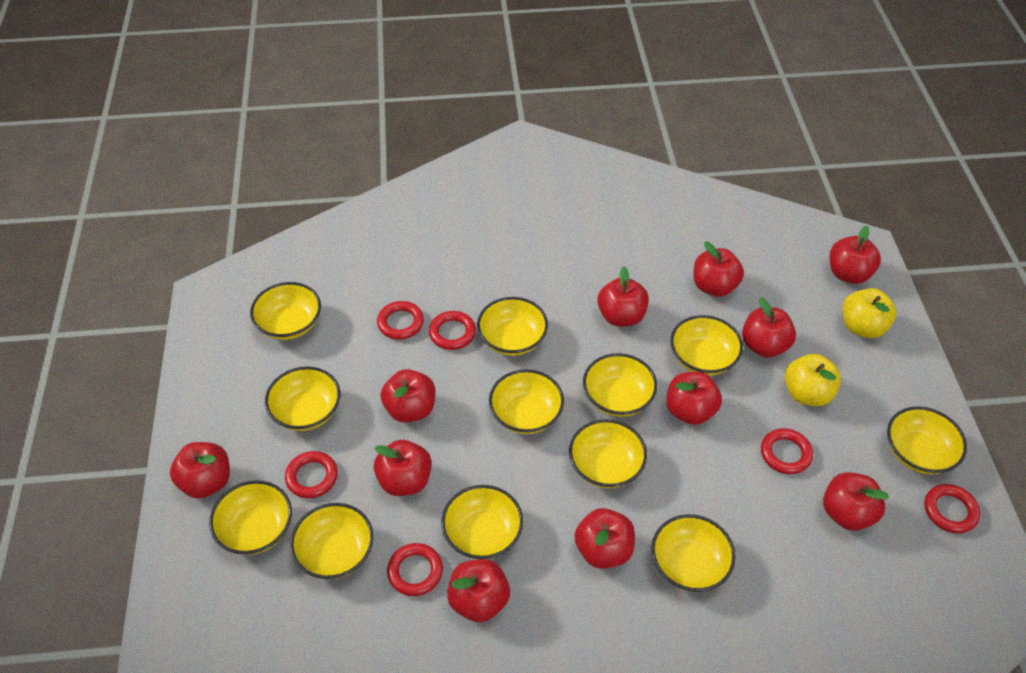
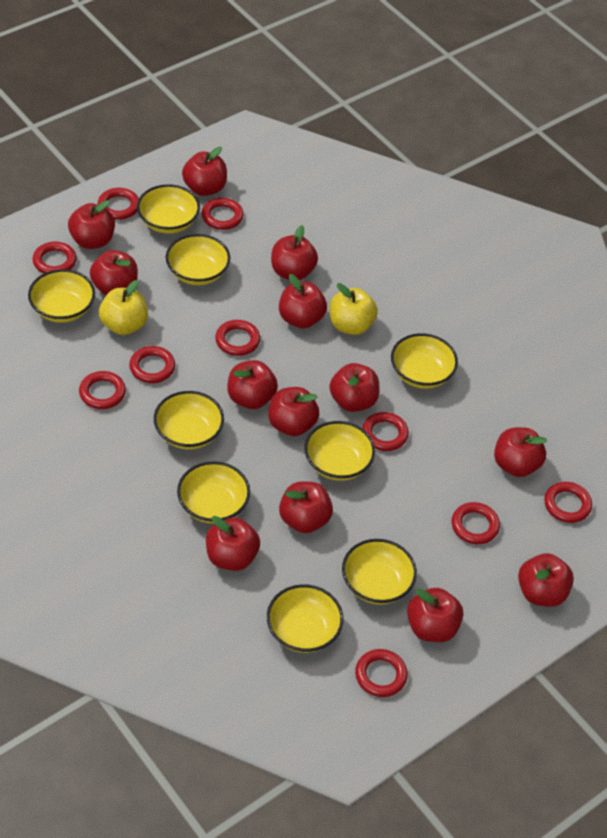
red apple: 11 -> 13
red ring: 6 -> 10
yellow bowl: 12 -> 9

